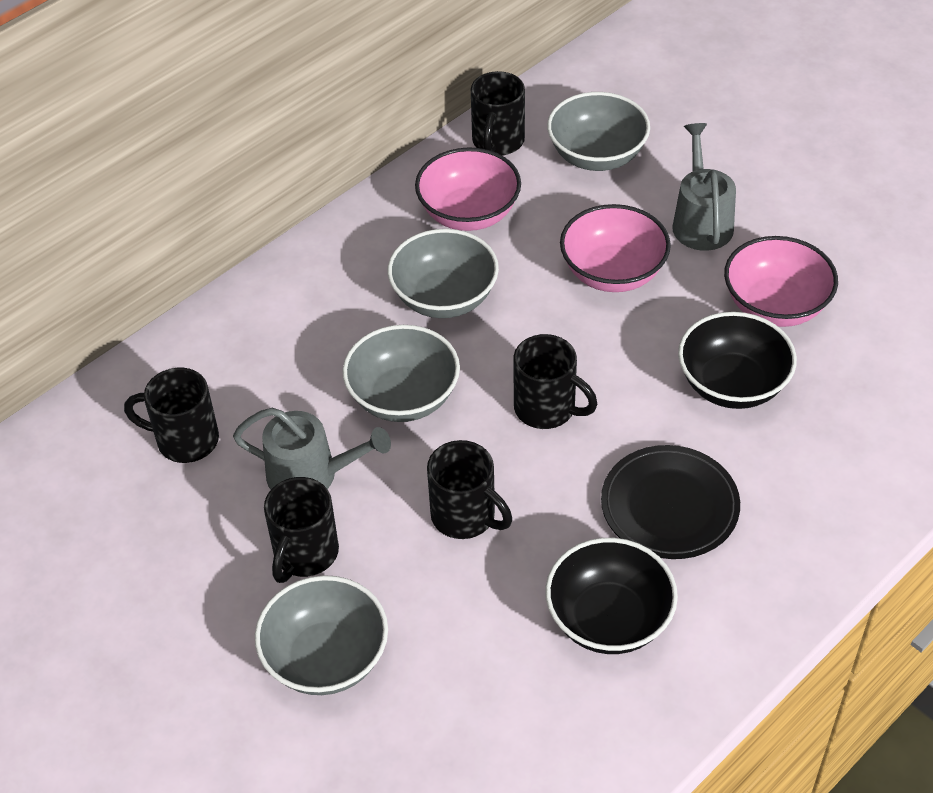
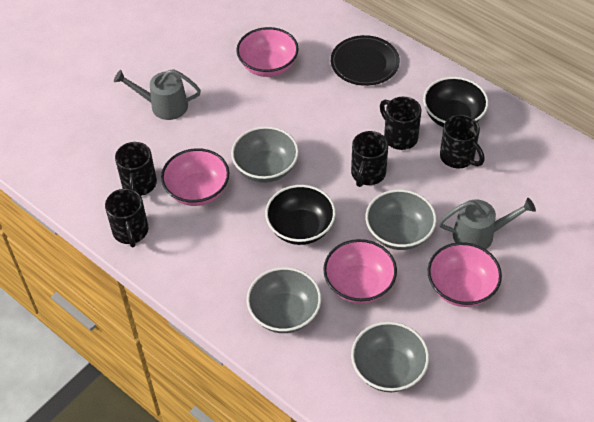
pink bowl: 3 -> 4

